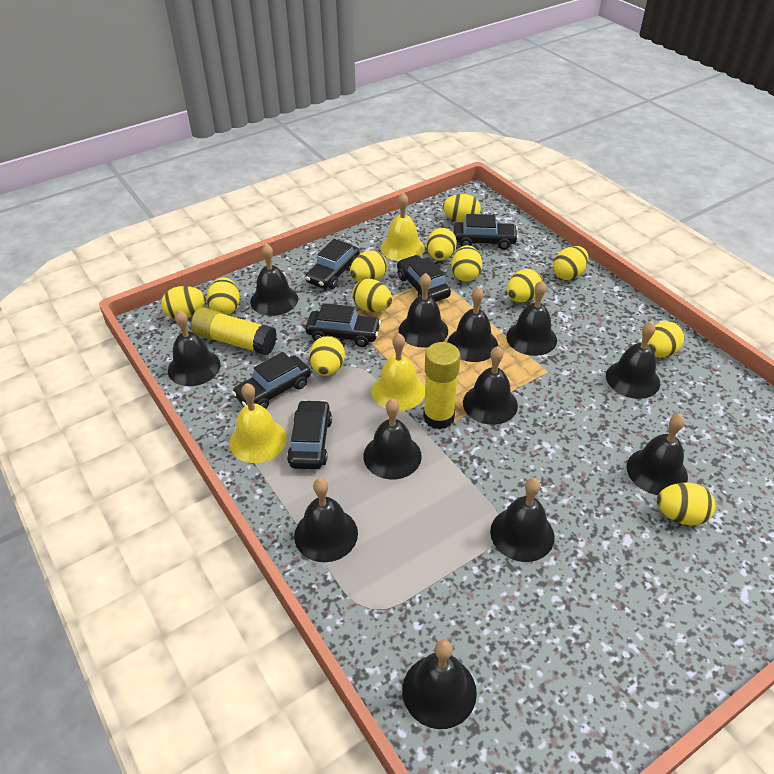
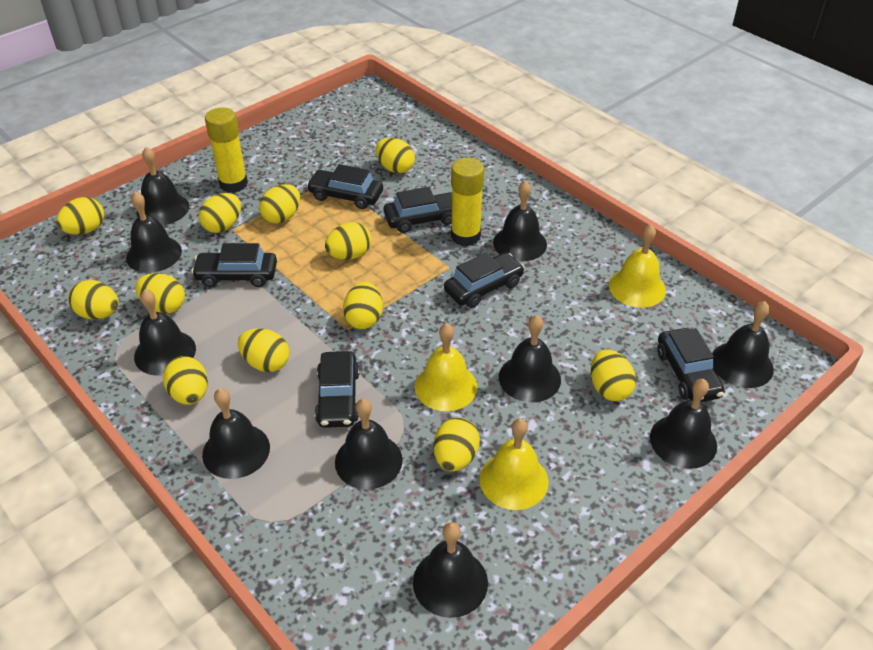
black bell: 12 -> 10

